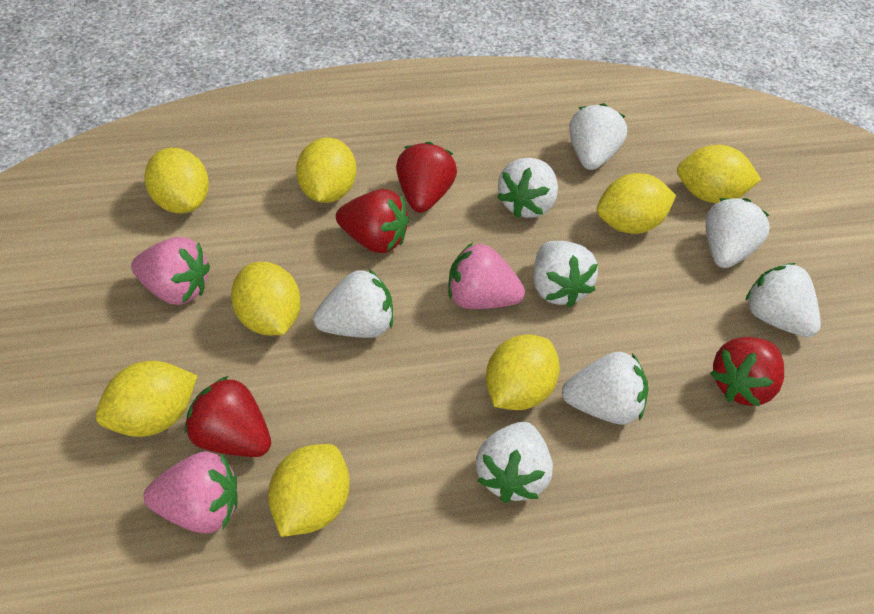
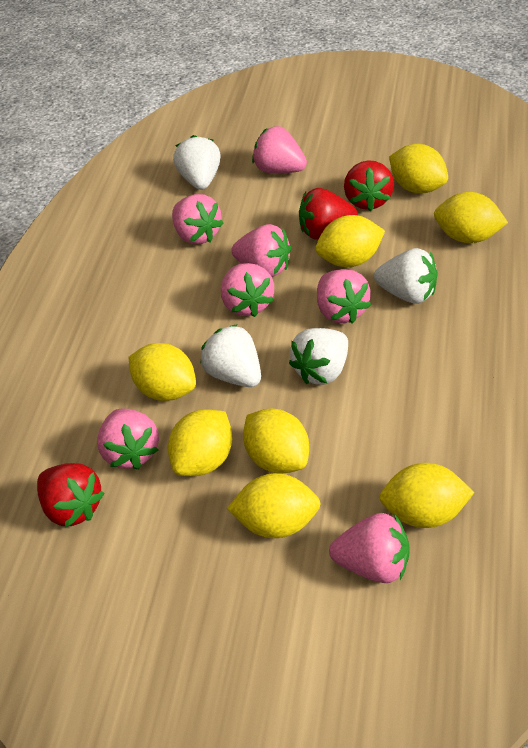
pink strawberry: 3 -> 7
red strawberry: 4 -> 3
white strawberry: 8 -> 4

